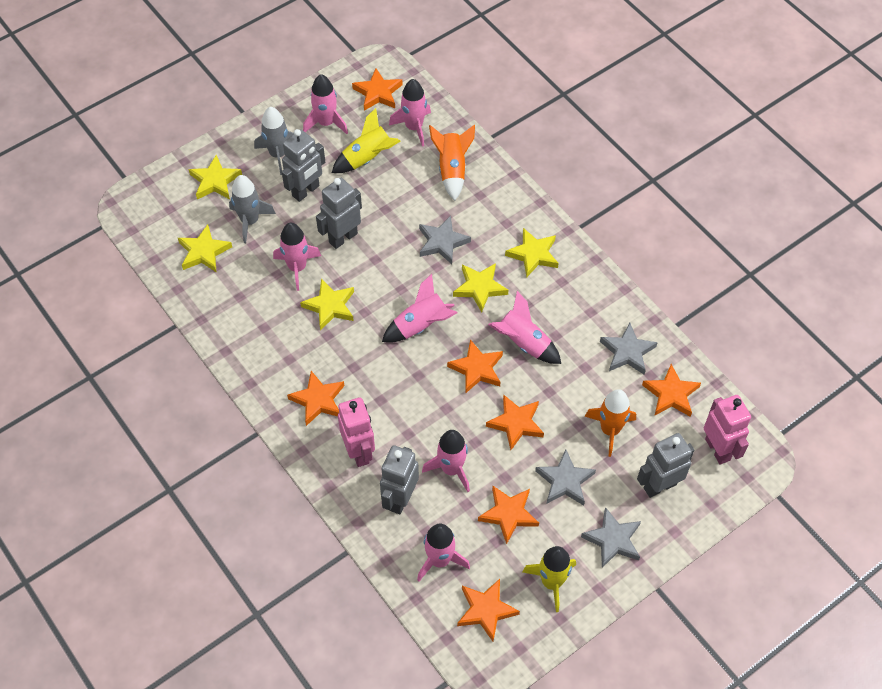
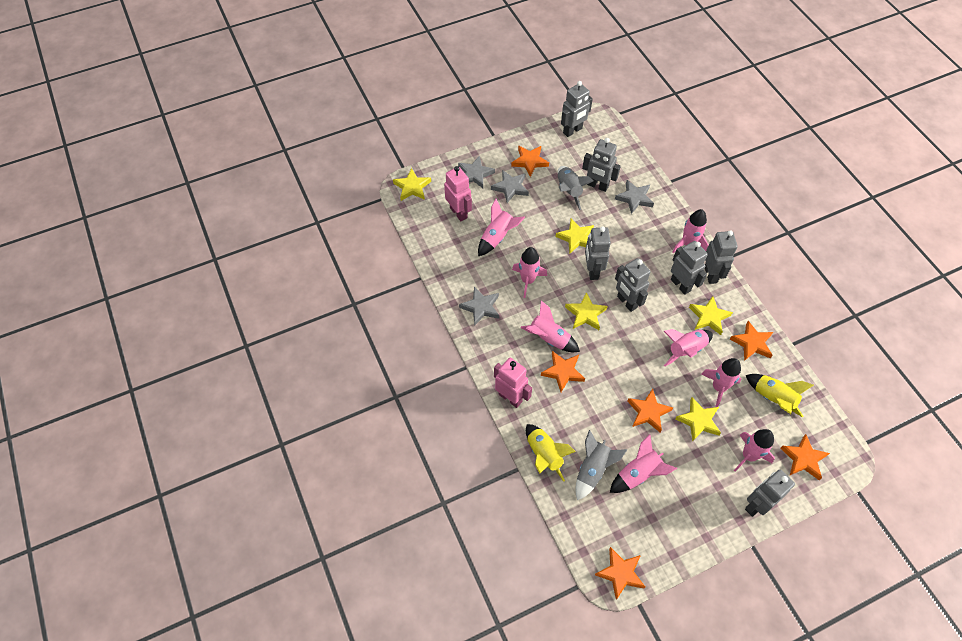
grey robot: 4 -> 7
orange rocket: 2 -> 0
orange star: 7 -> 6
pink rocket: 7 -> 8

